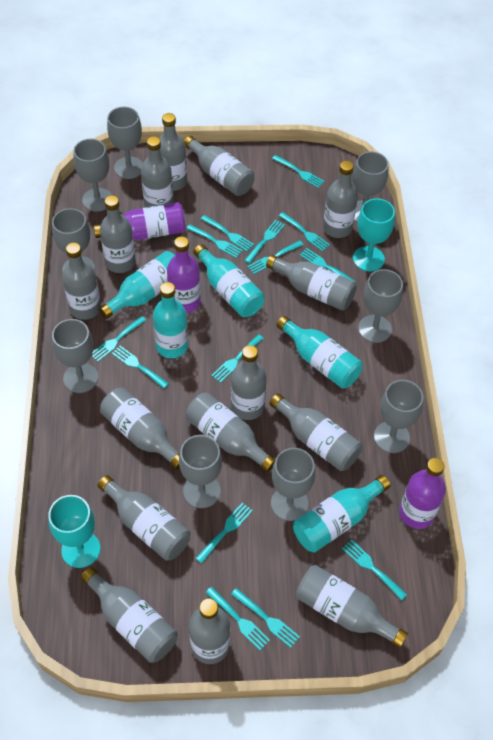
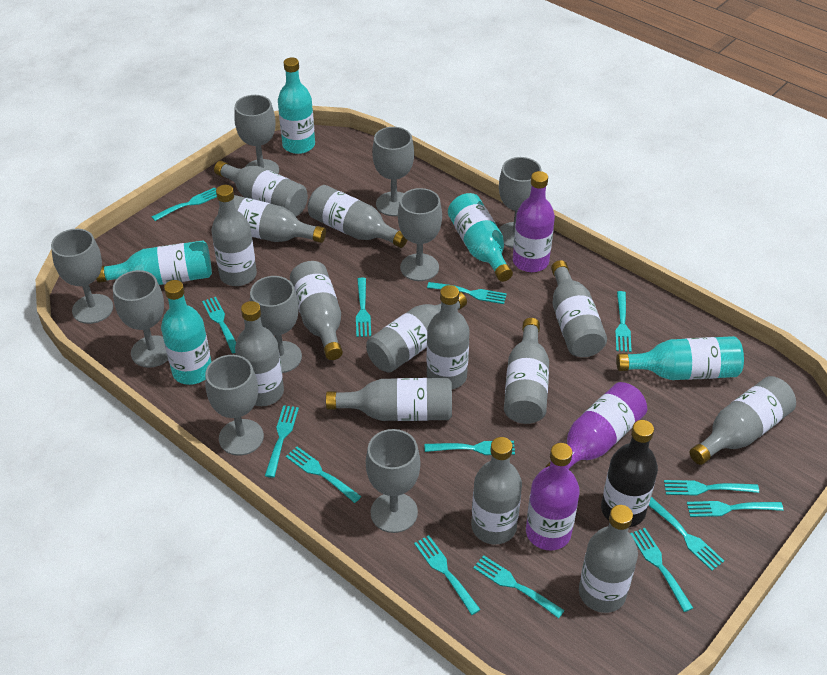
black bottle: 0 -> 1
grey bottle: 15 -> 14
turquoise goblet: 2 -> 0

